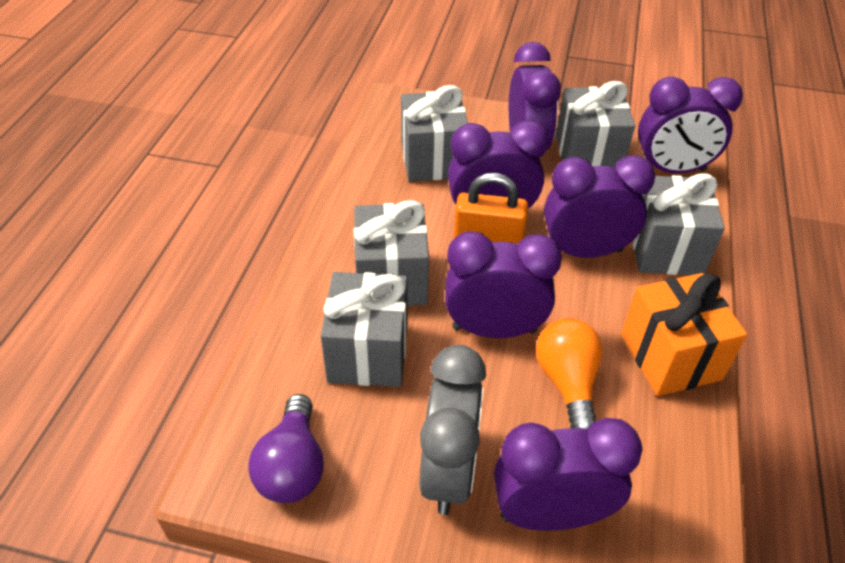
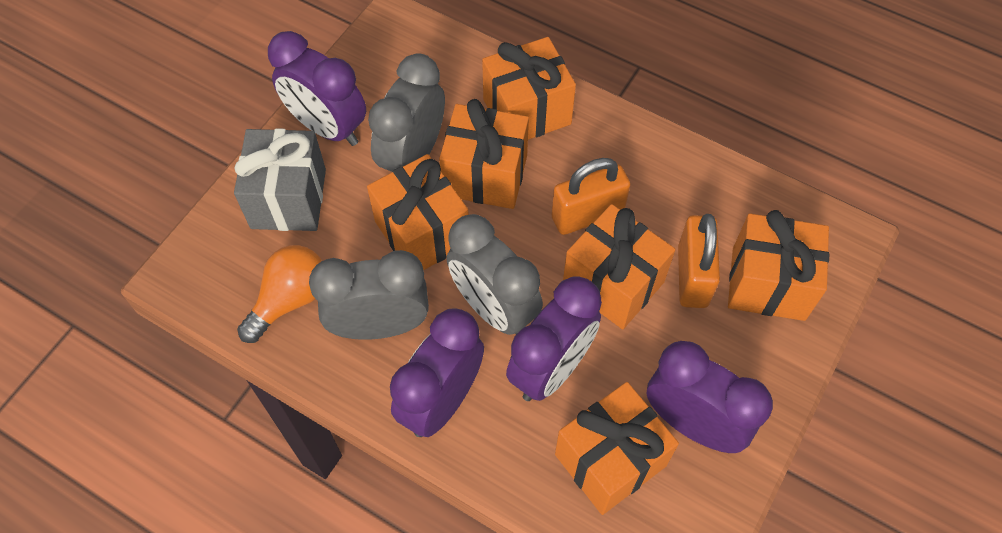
grey clock: 1 -> 3
grey gift: 5 -> 1
orange gift: 1 -> 6
orange padlock: 1 -> 2
purple clock: 6 -> 4
purple light bulb: 1 -> 0

